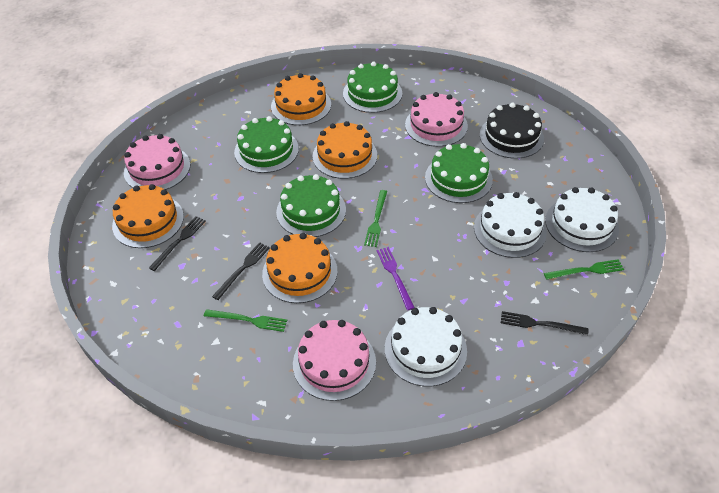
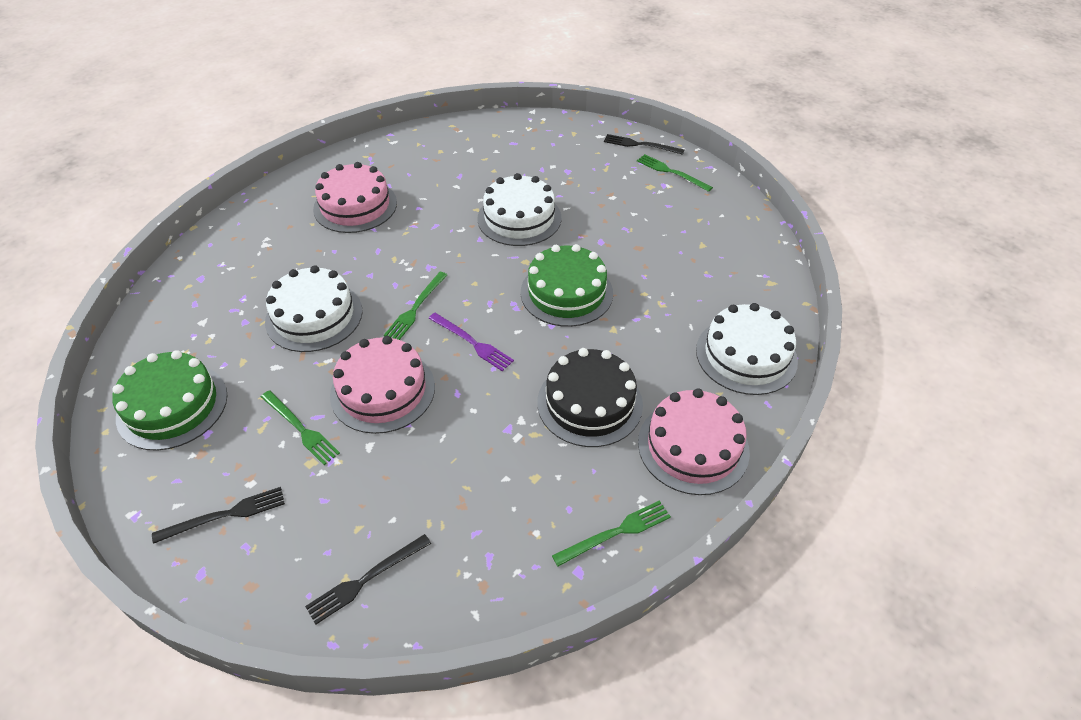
green cake: 4 -> 2
green fork: 3 -> 4
orange cake: 4 -> 0

